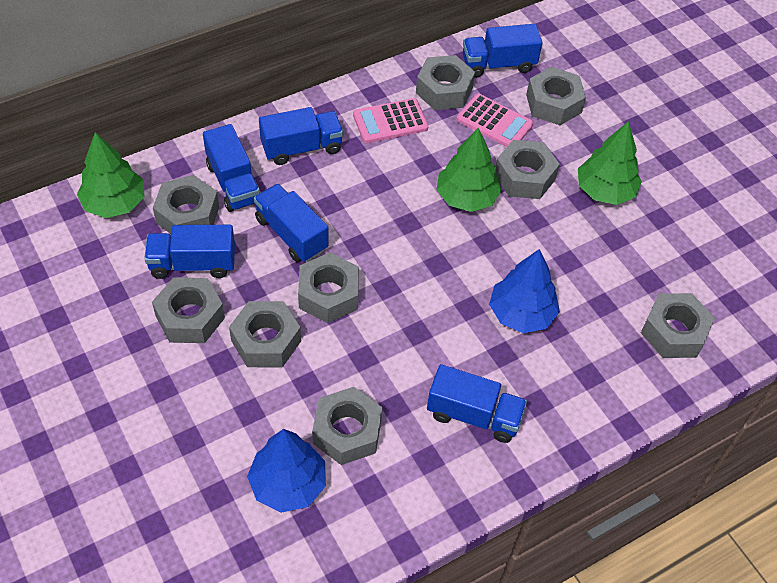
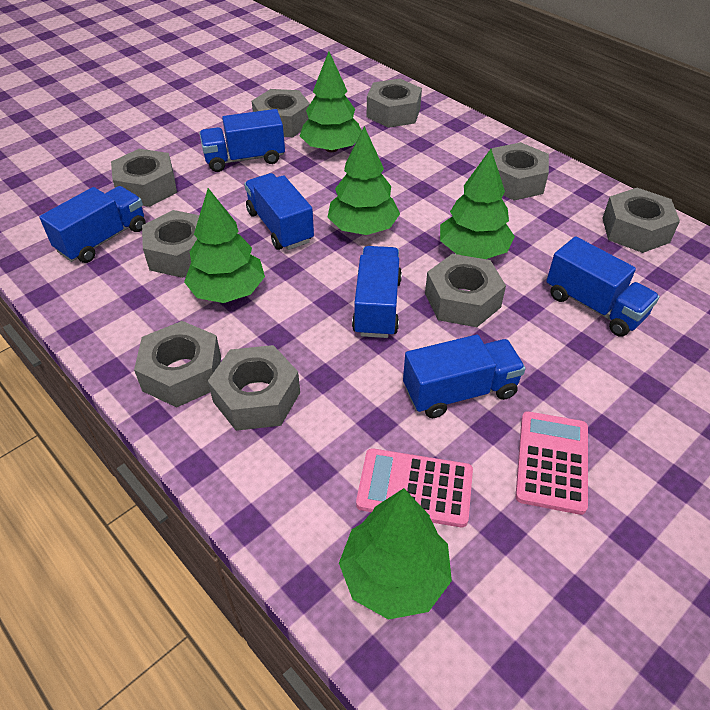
blue tree: 2 -> 0
green tree: 3 -> 5

